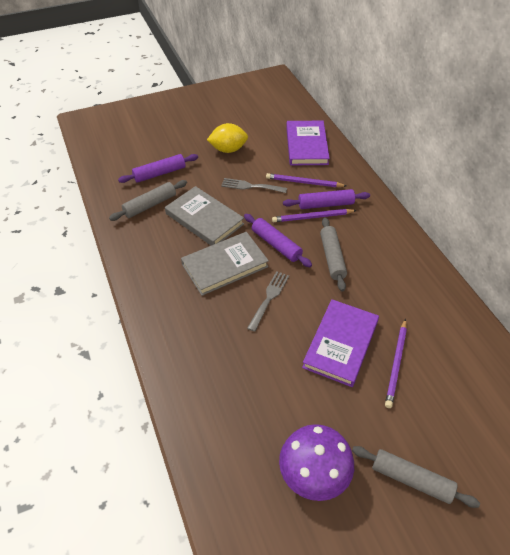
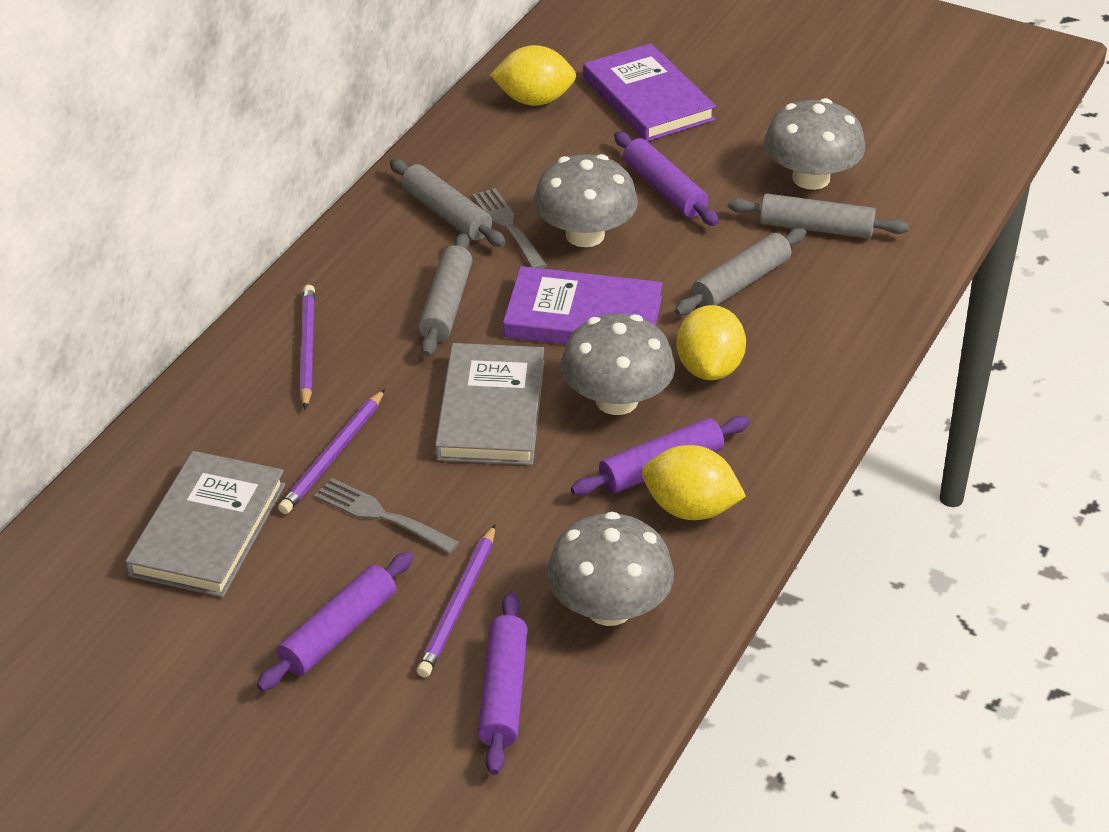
grey mushroom: 0 -> 4
grey rolling pin: 3 -> 4
purple mushroom: 1 -> 0
purple rolling pin: 3 -> 4
yellow lemon: 1 -> 3

